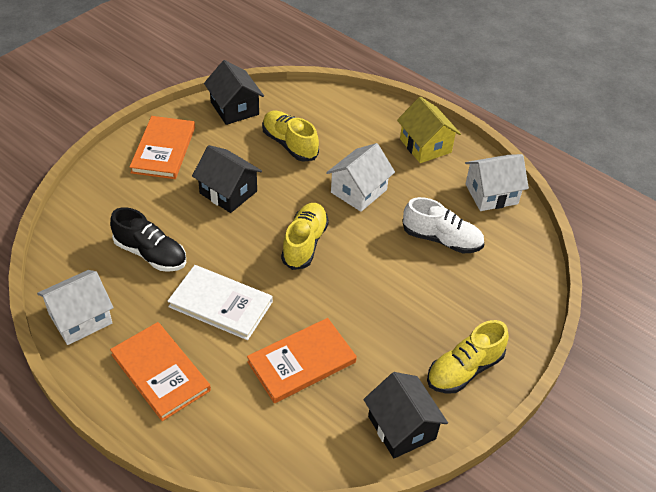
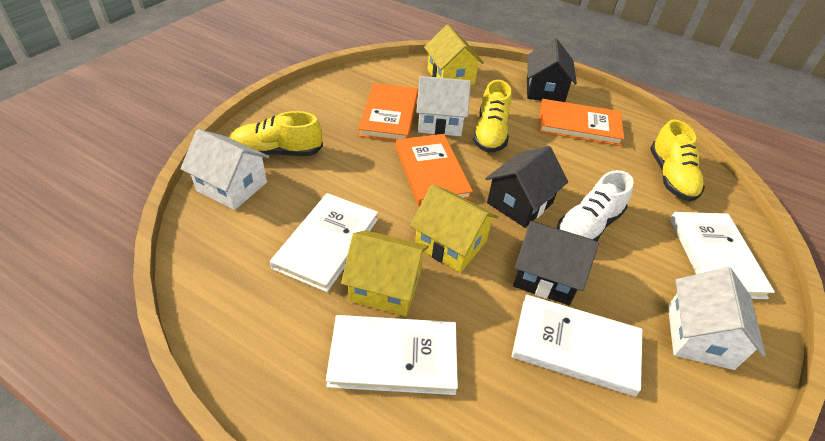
black shoe: 1 -> 0
white book: 1 -> 4
yellow house: 1 -> 3

